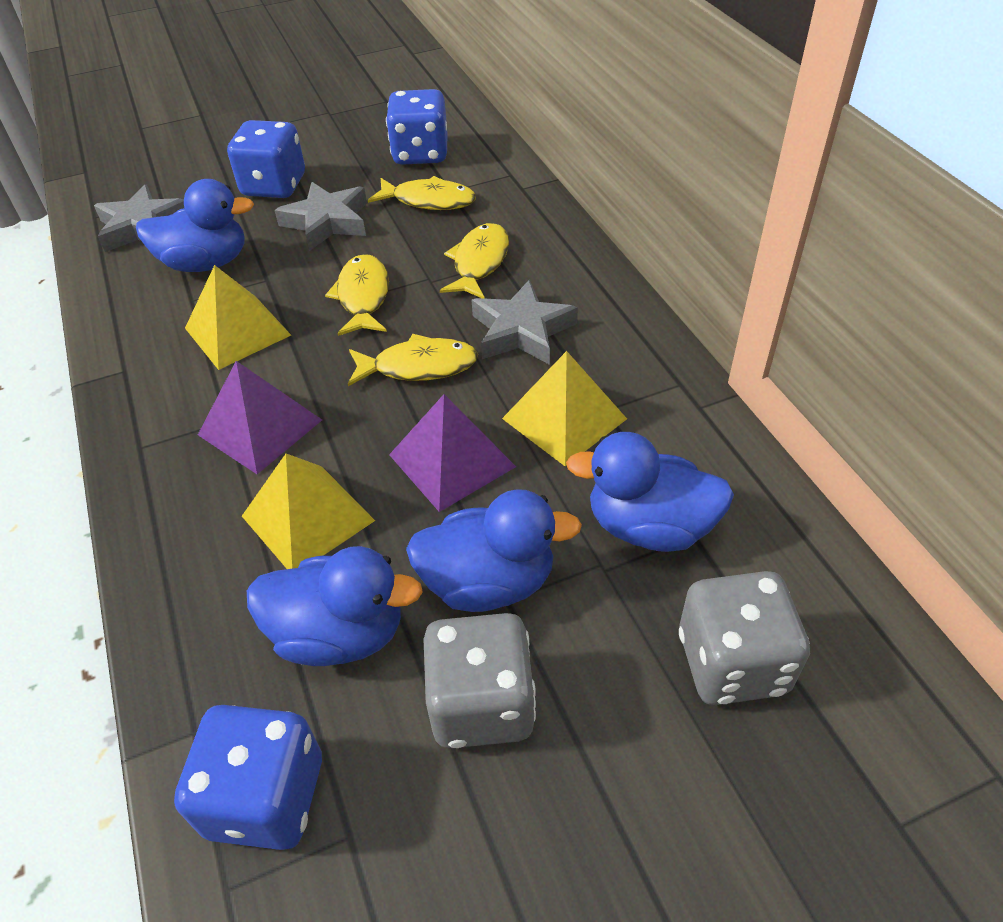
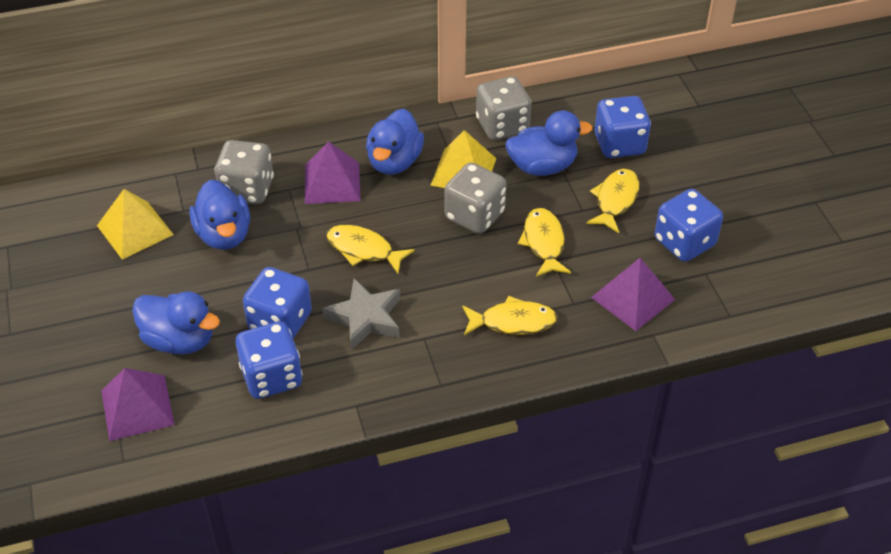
blue dice: 3 -> 4
grey dice: 2 -> 3
grey star: 3 -> 1
purple pyramid: 2 -> 3
yellow pyramid: 3 -> 2

